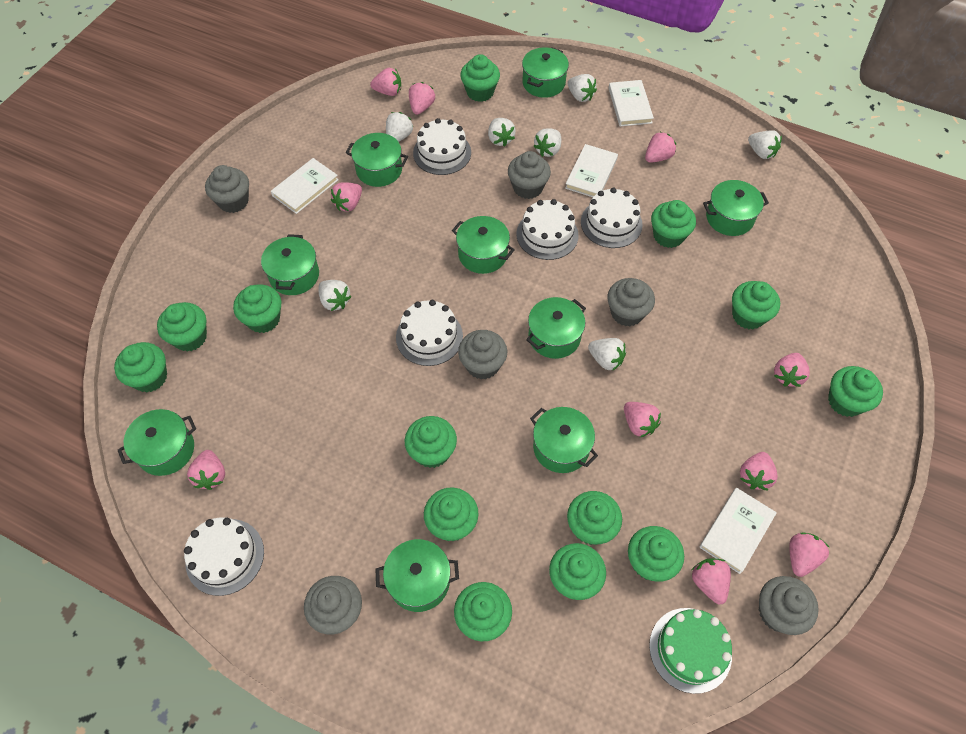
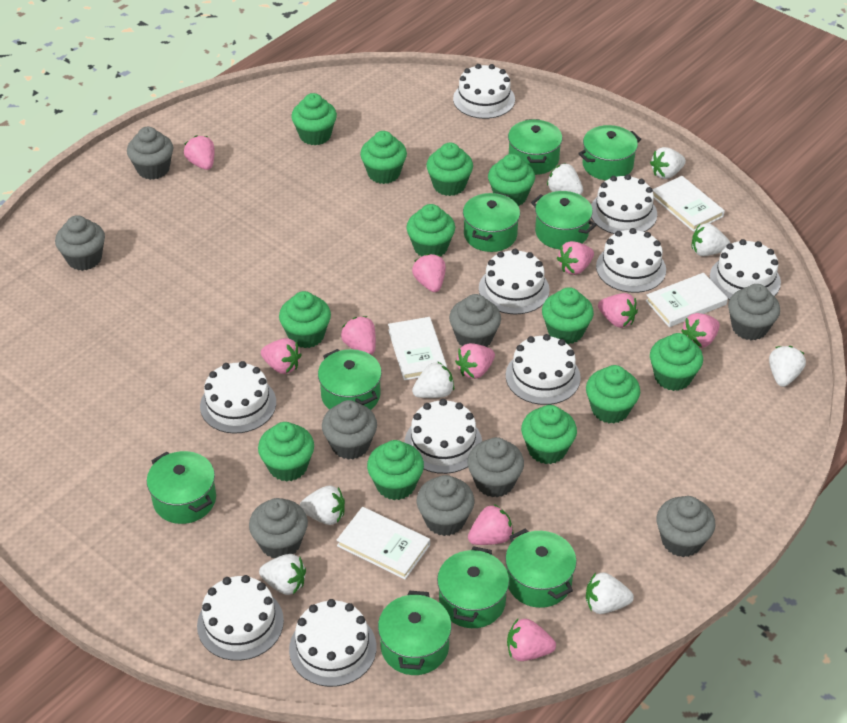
green cake: 1 -> 0
green cupcake: 13 -> 12
grey cupcake: 6 -> 9
white cake: 5 -> 10
white strawberry: 7 -> 8

